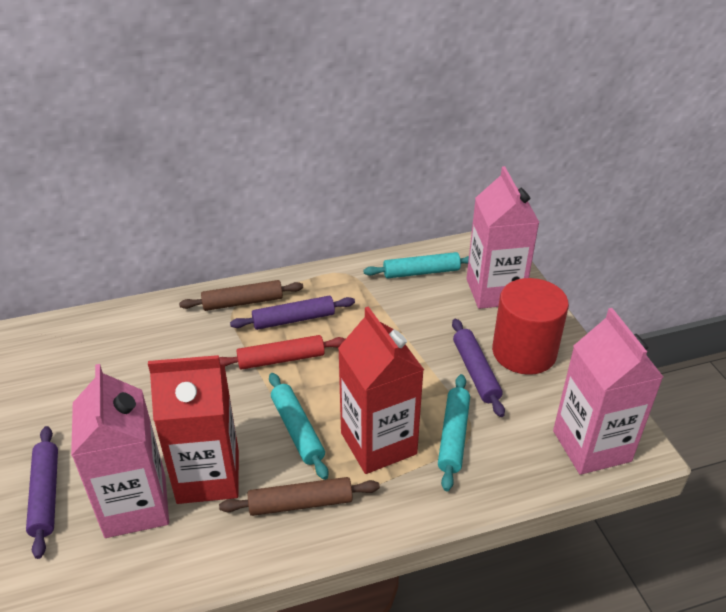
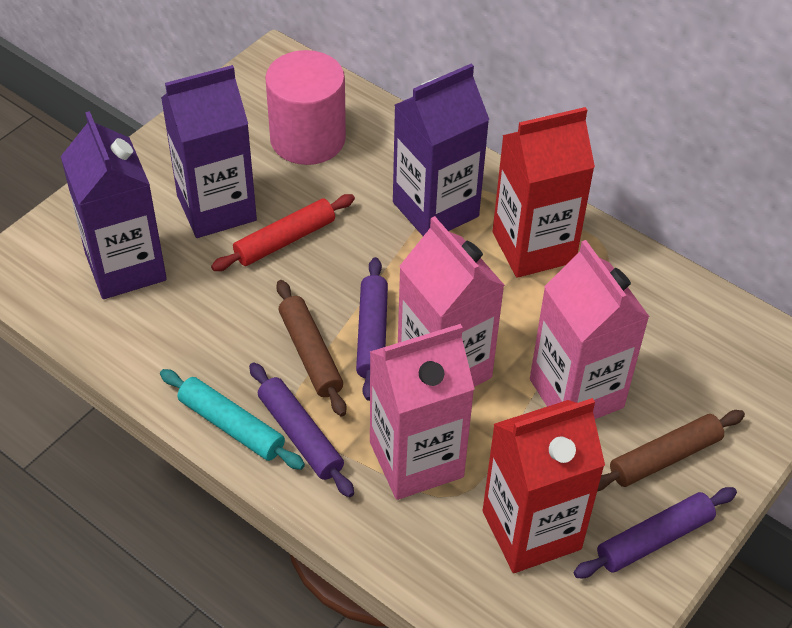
pink cylinder: 0 -> 1
purple carton: 0 -> 3
red cylinder: 1 -> 0
turquoise rolling pin: 3 -> 1

